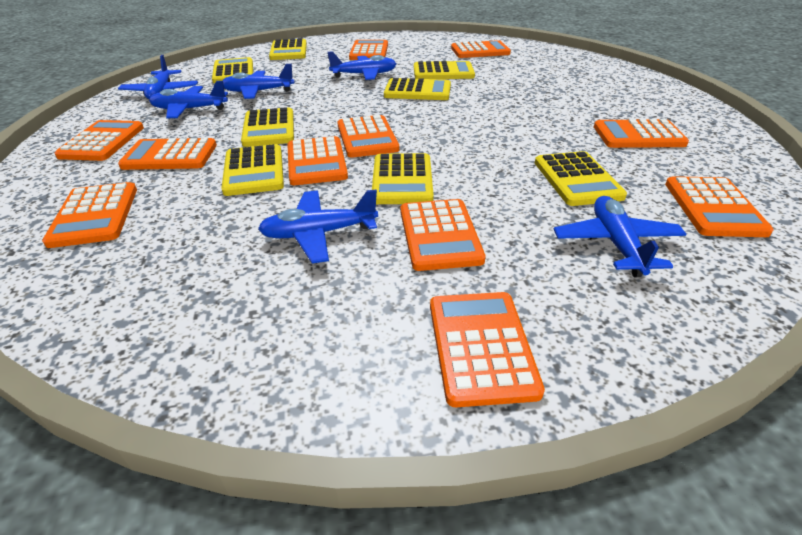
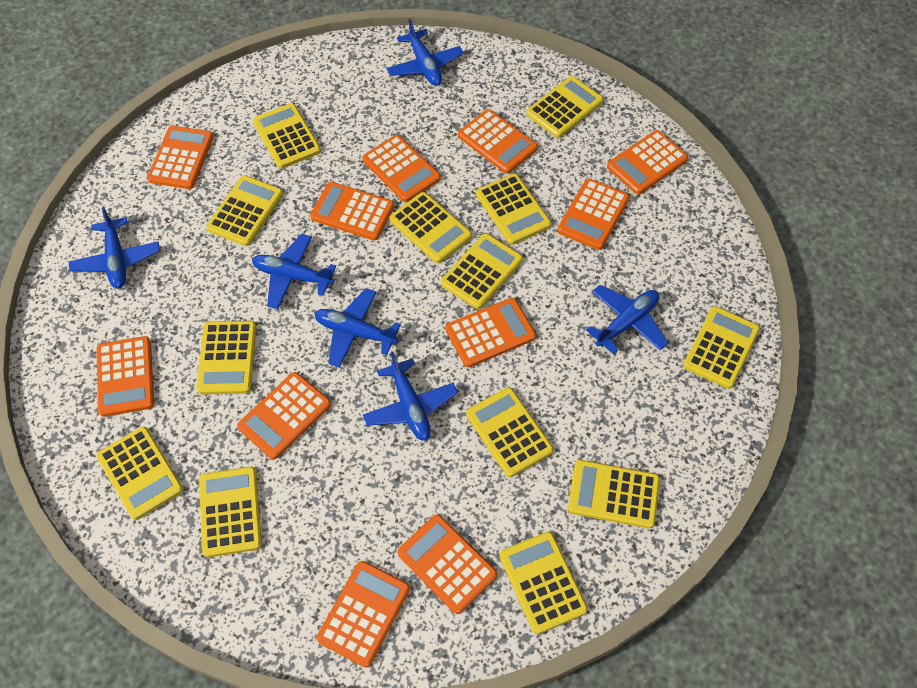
yellow calculator: 8 -> 13

